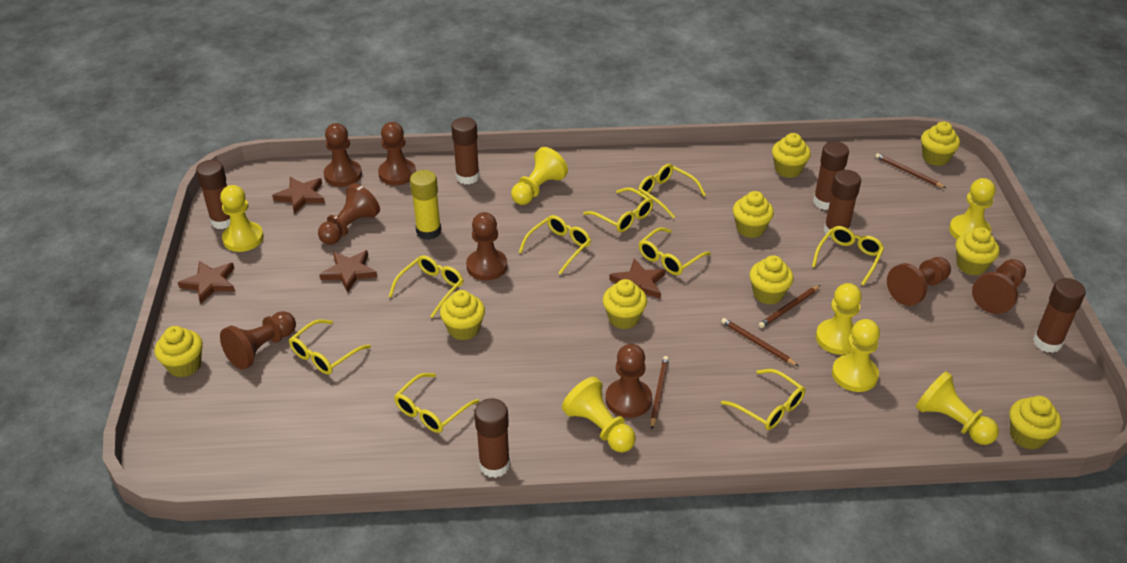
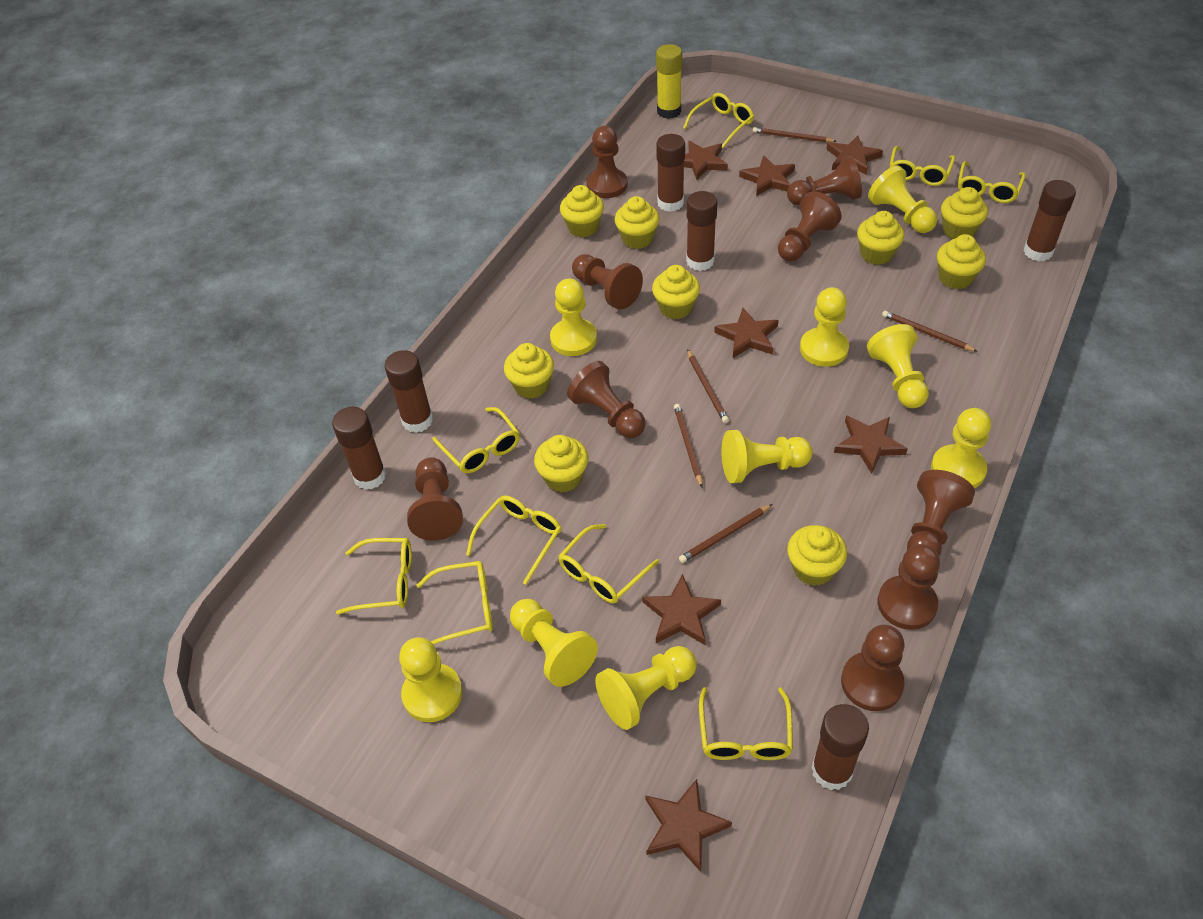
brown pawn: 8 -> 9
brown pencil: 4 -> 5
brown star: 4 -> 7
yellow pawn: 7 -> 9

